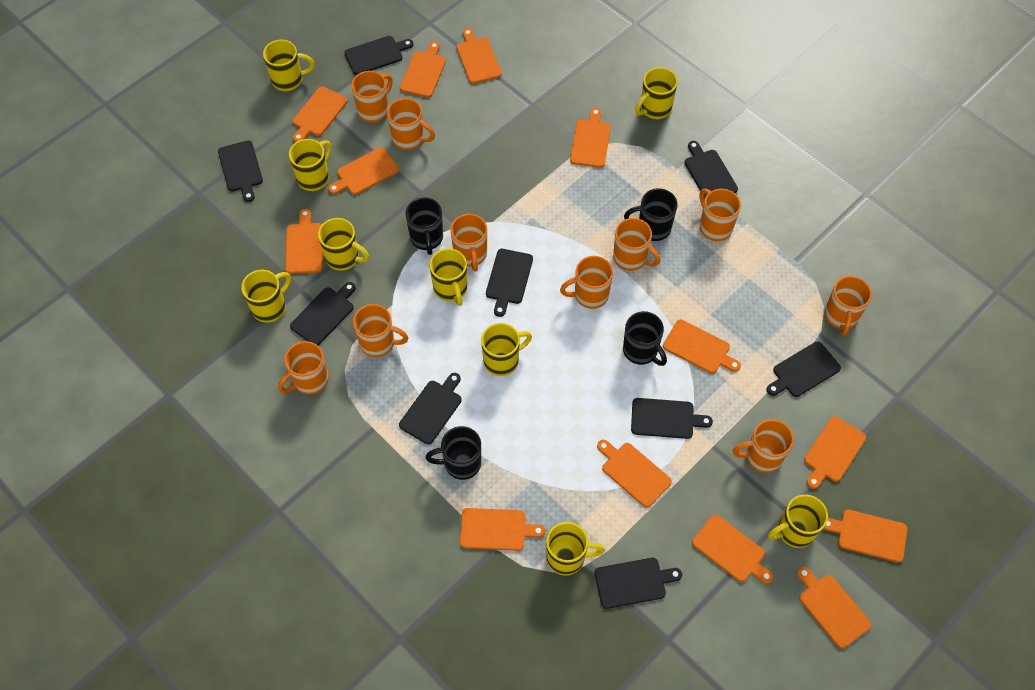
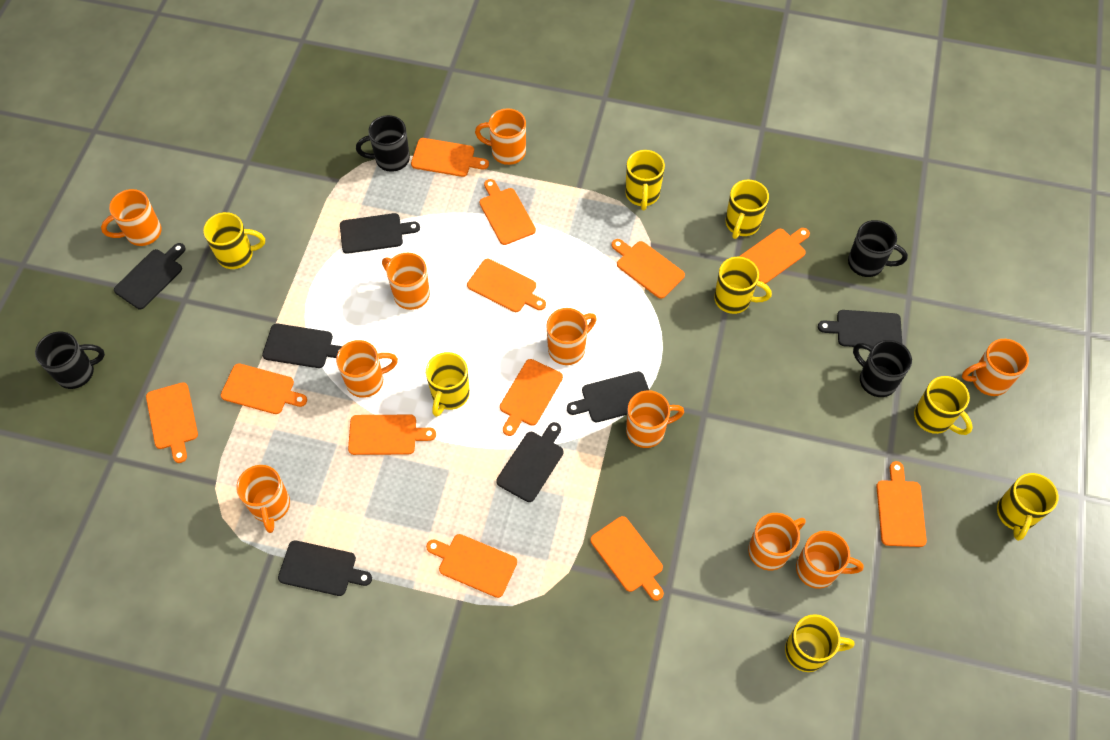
black cutting board: 9 -> 7
orange cutting board: 13 -> 12
yellow mug: 9 -> 8

